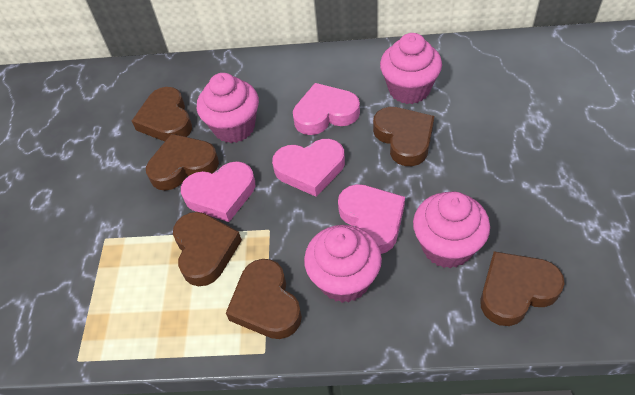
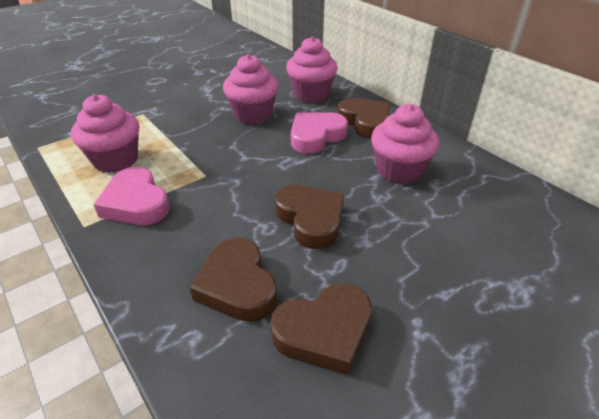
brown heart: 6 -> 4
pink heart: 4 -> 2

